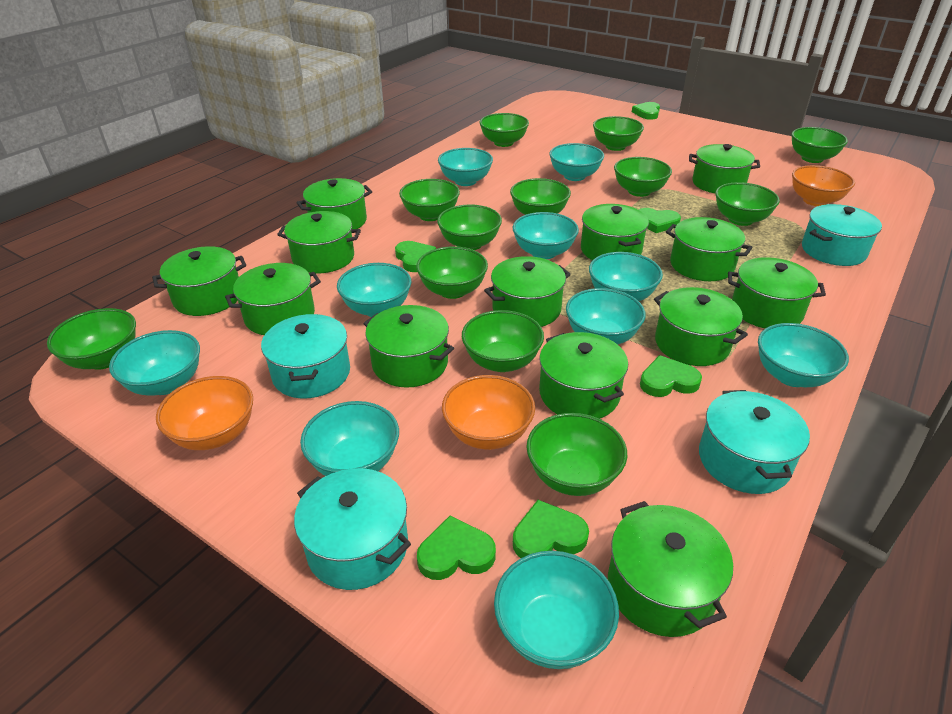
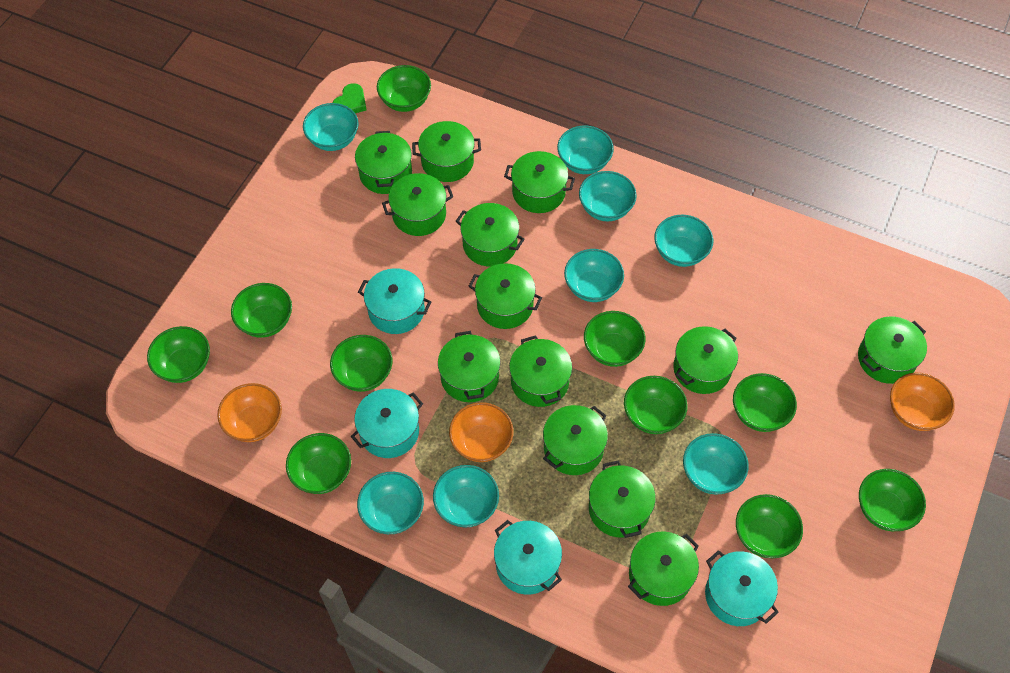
green bowl: 12 -> 10
green heart: 6 -> 1
turquoise bowl: 10 -> 8

